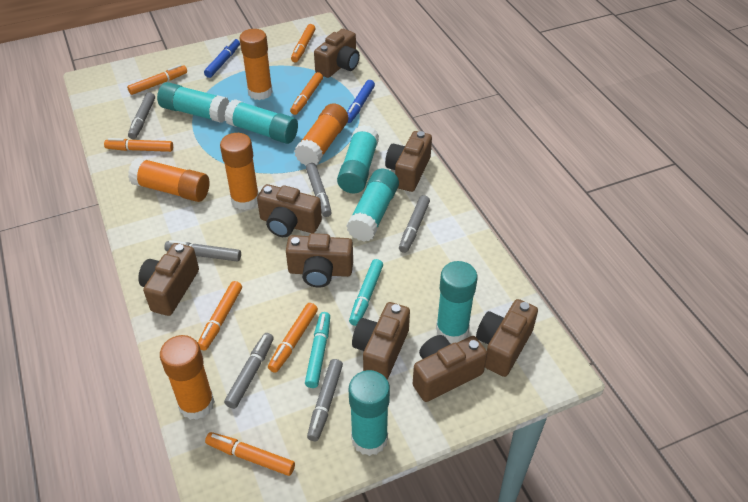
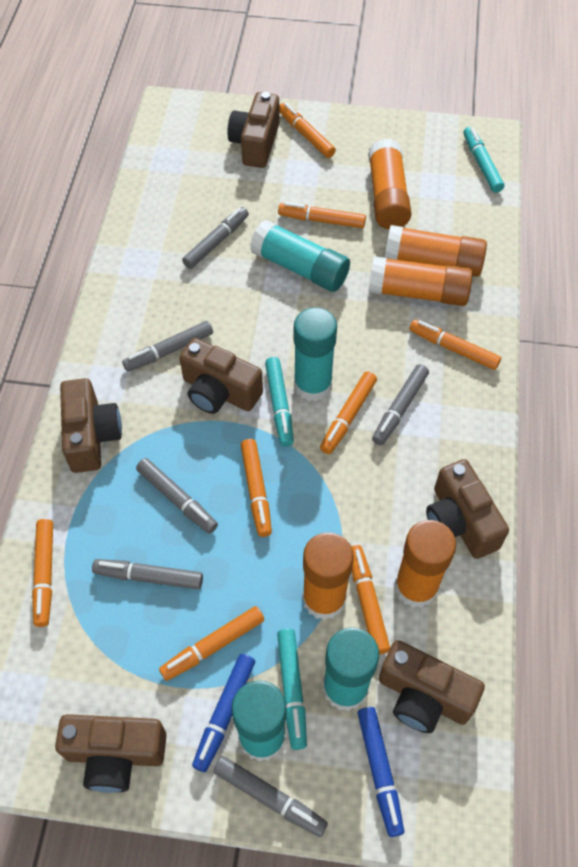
brown camera: 8 -> 6
orange marker: 7 -> 8
turquoise glue stick: 6 -> 4
turquoise marker: 2 -> 3

